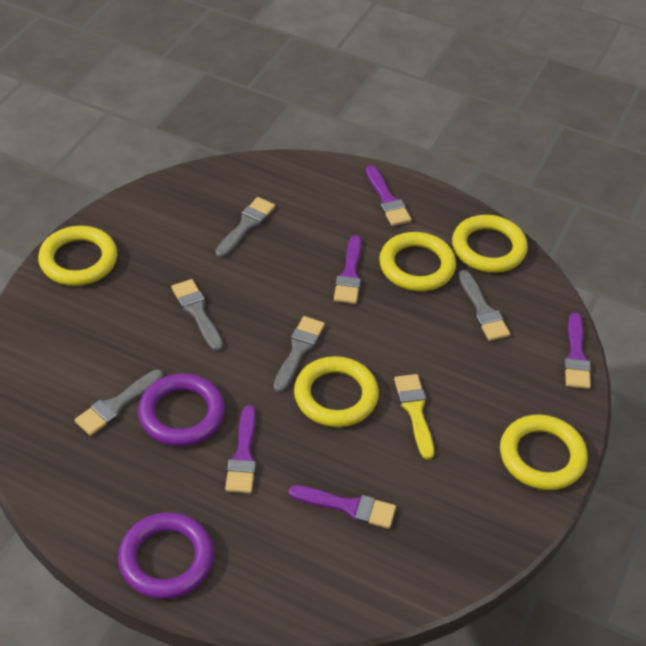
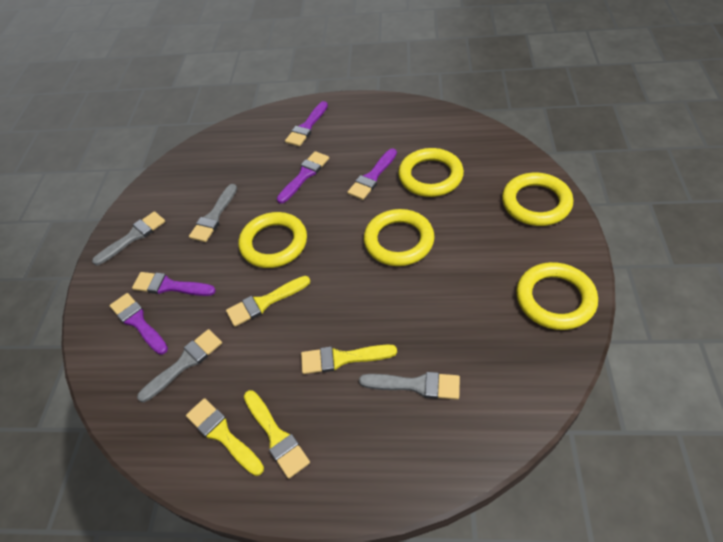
grey brush: 5 -> 4
purple ring: 2 -> 0
yellow brush: 1 -> 4

